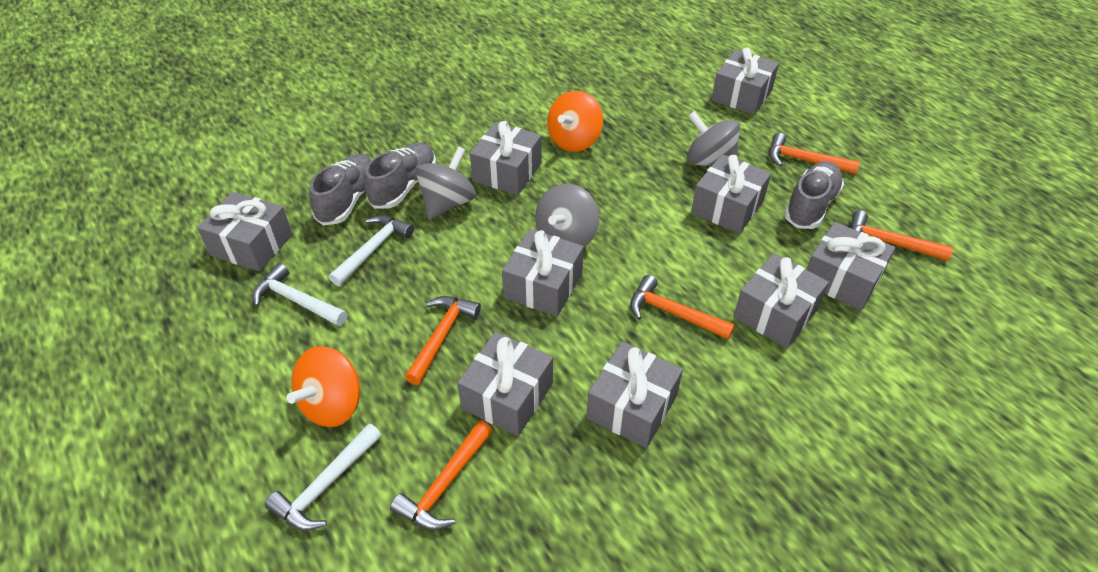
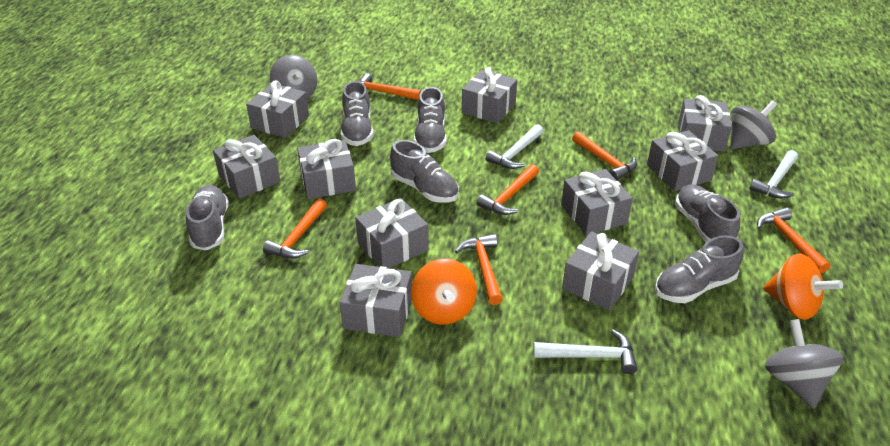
grey gift: 9 -> 10
grey shoe: 3 -> 6
orange hammer: 5 -> 6

